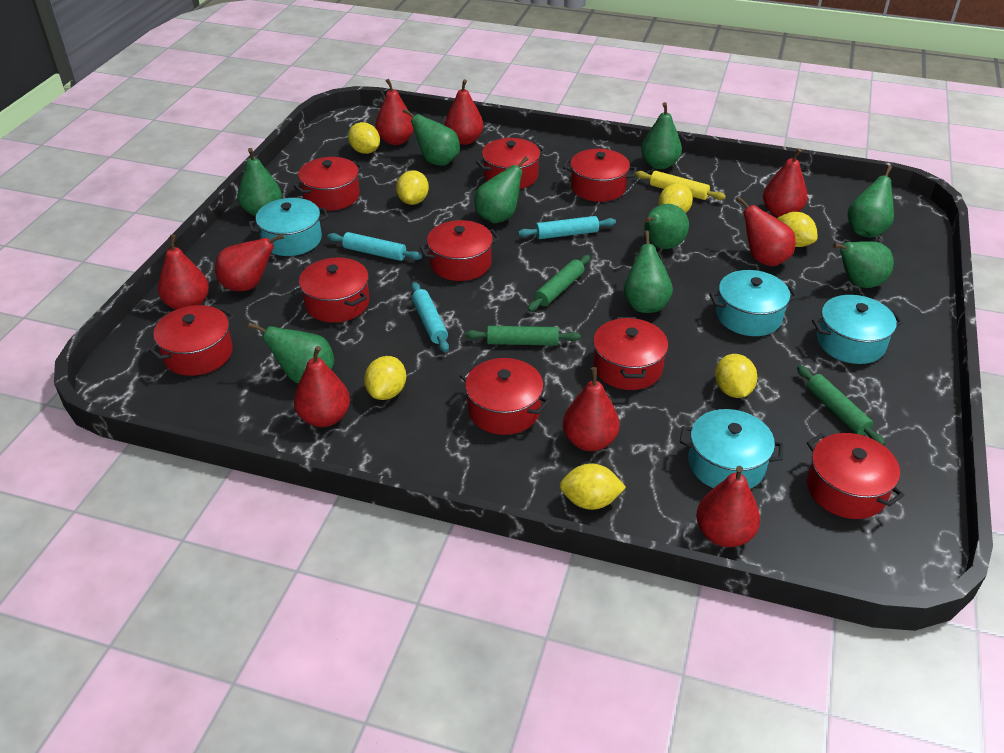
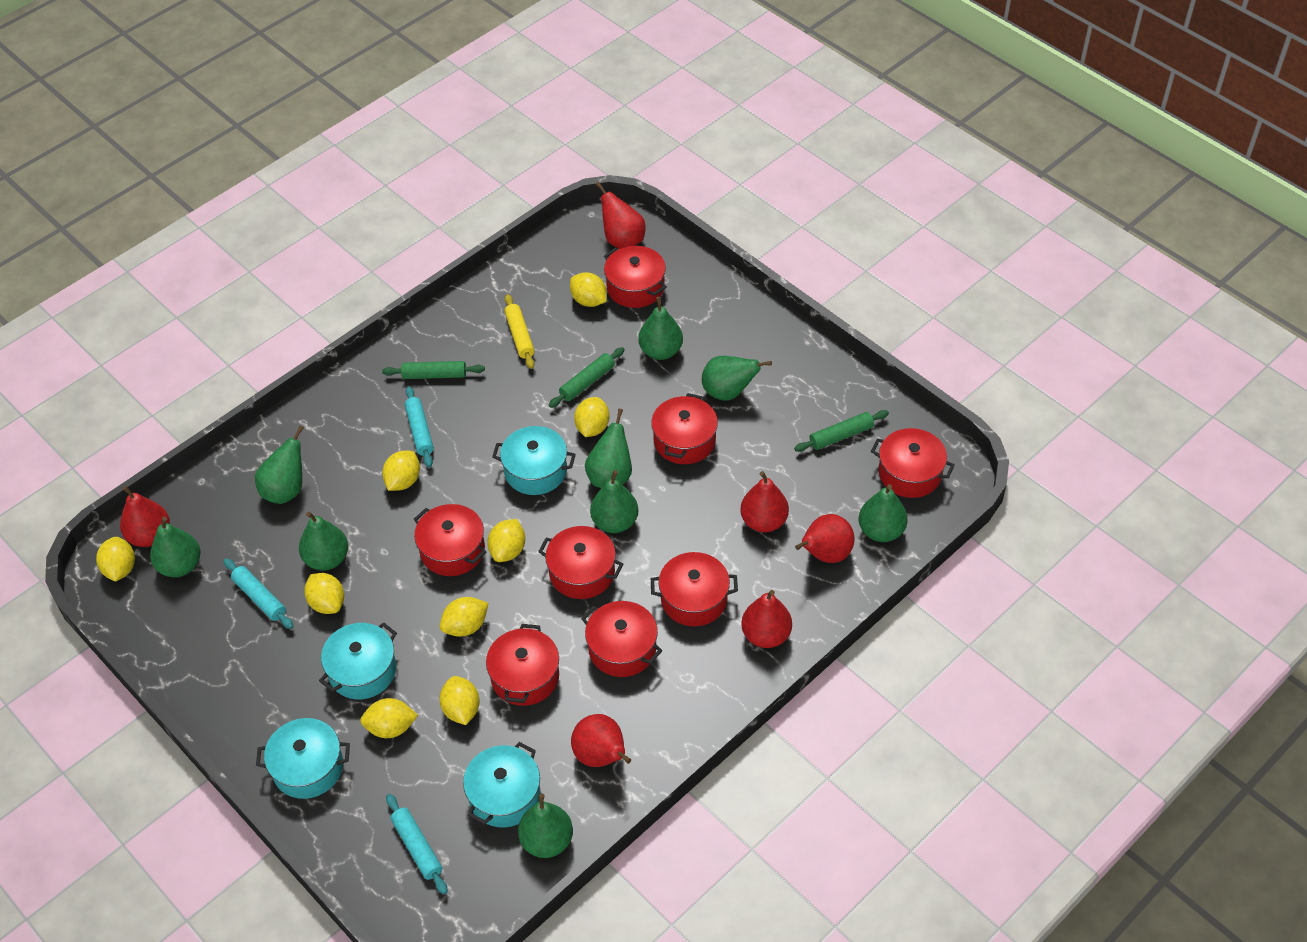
red pear: 9 -> 6
red pot: 9 -> 8
yellow lemon: 7 -> 9

